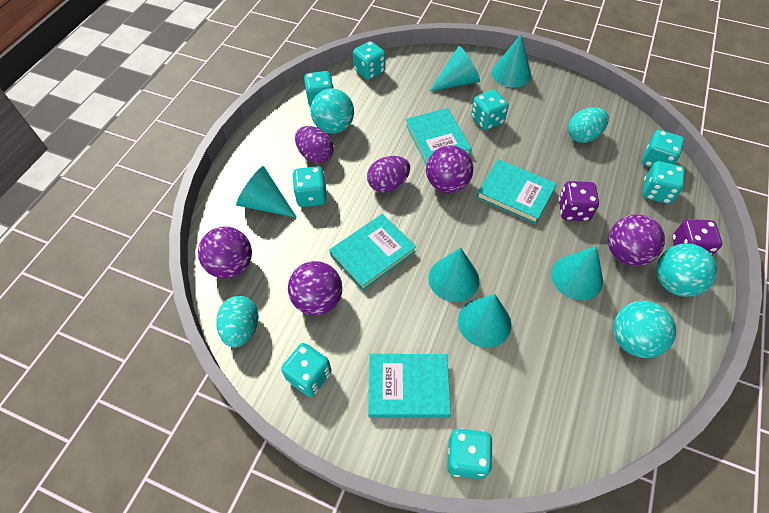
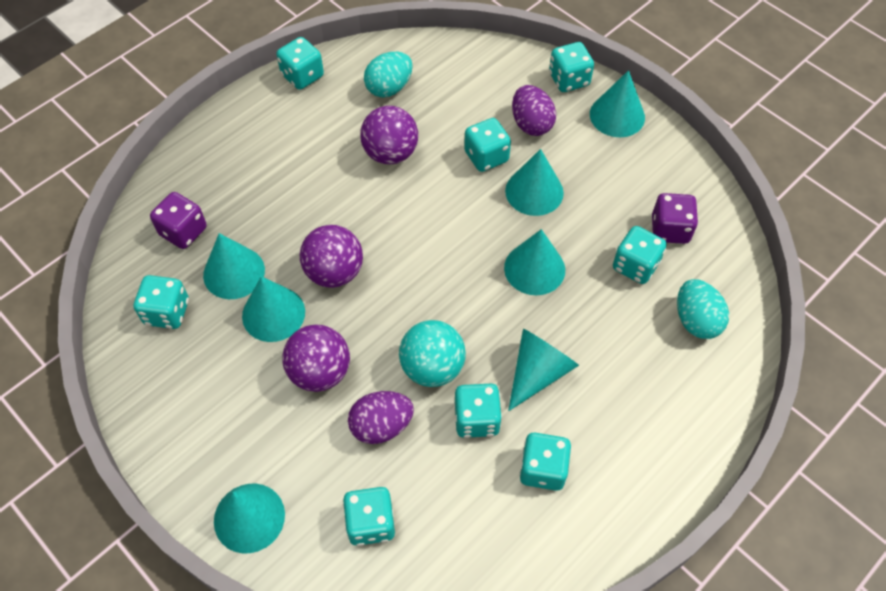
purple ball: 4 -> 3
turquoise ball: 3 -> 1
turquoise book: 4 -> 0
turquoise cone: 6 -> 7

